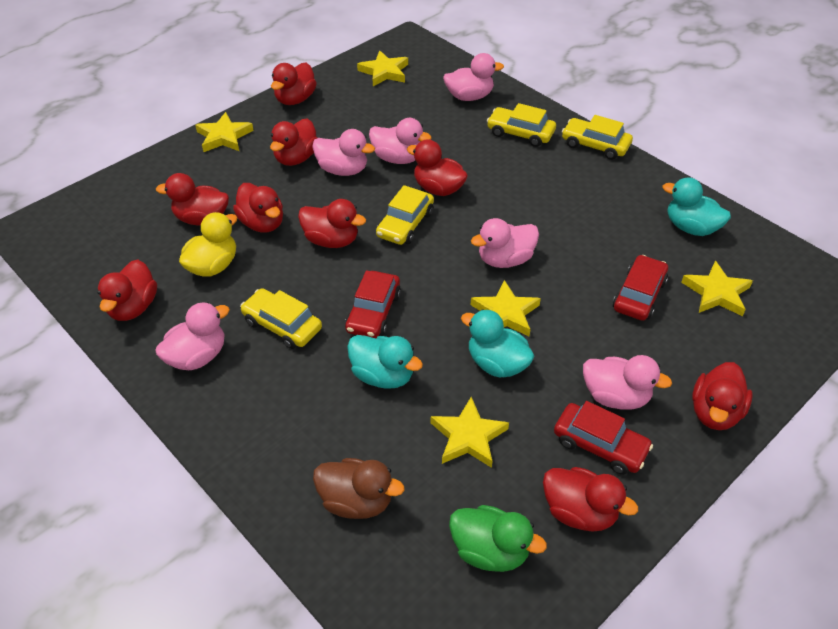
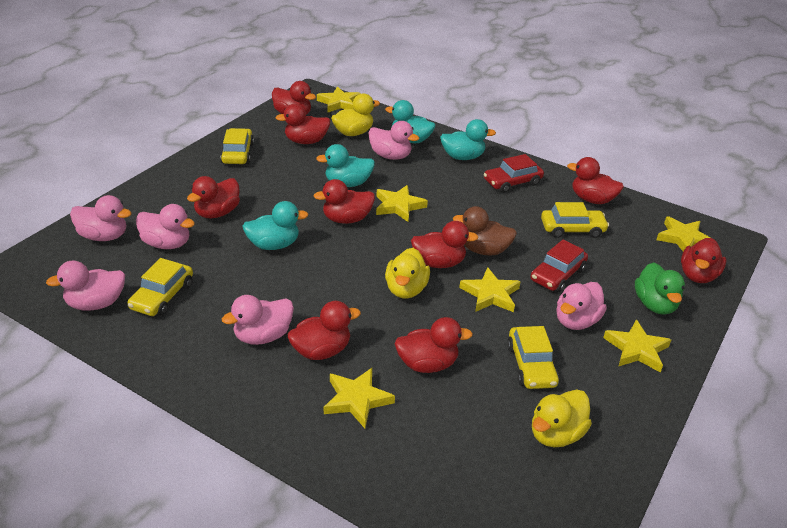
red car: 3 -> 2
turquoise duck: 3 -> 4
yellow duck: 1 -> 3
yellow star: 5 -> 6

